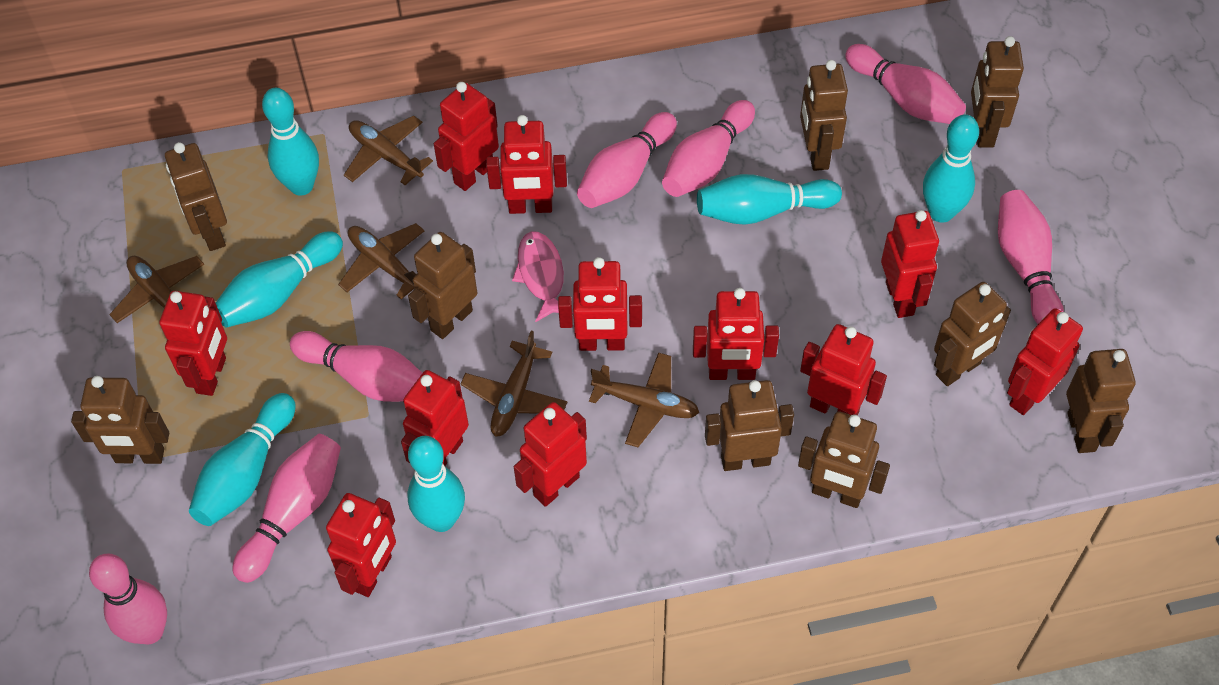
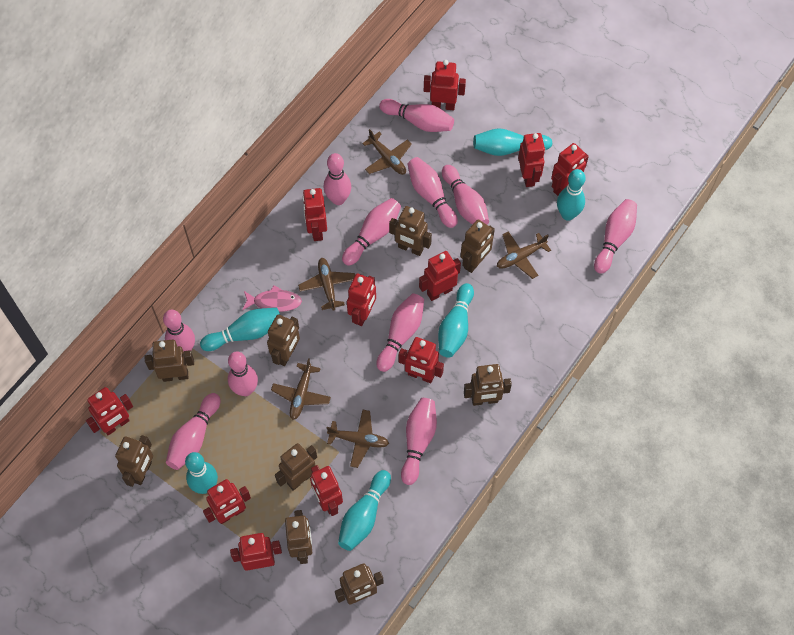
pink bowling pin: 7 -> 11

